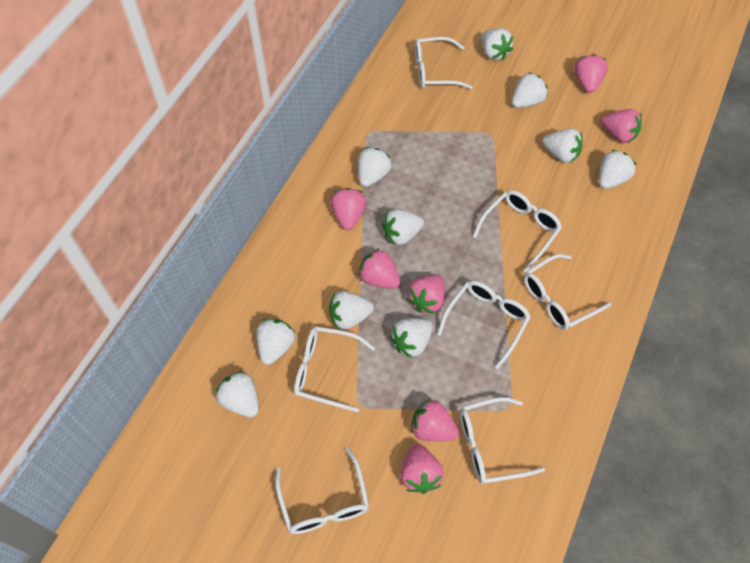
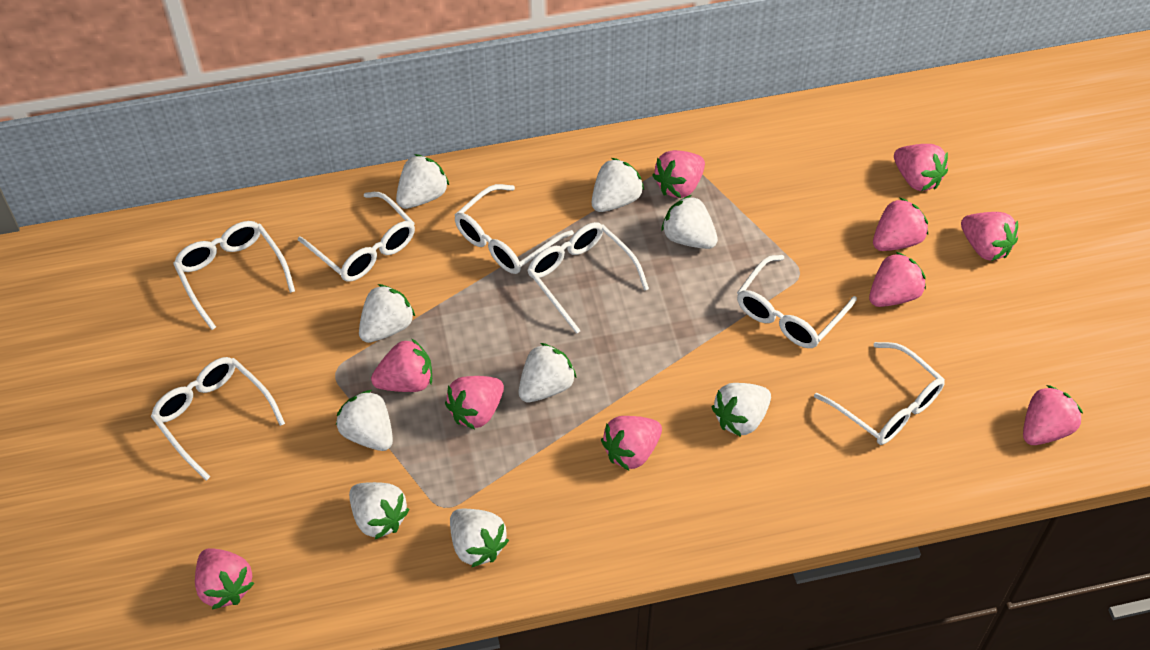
pink strawberry: 7 -> 10
white strawberry: 10 -> 9

